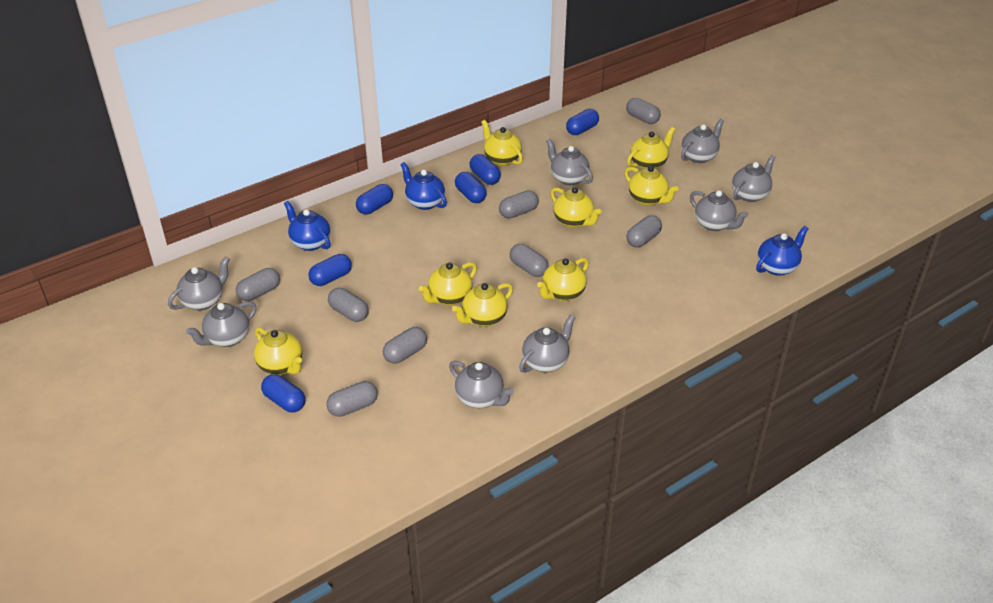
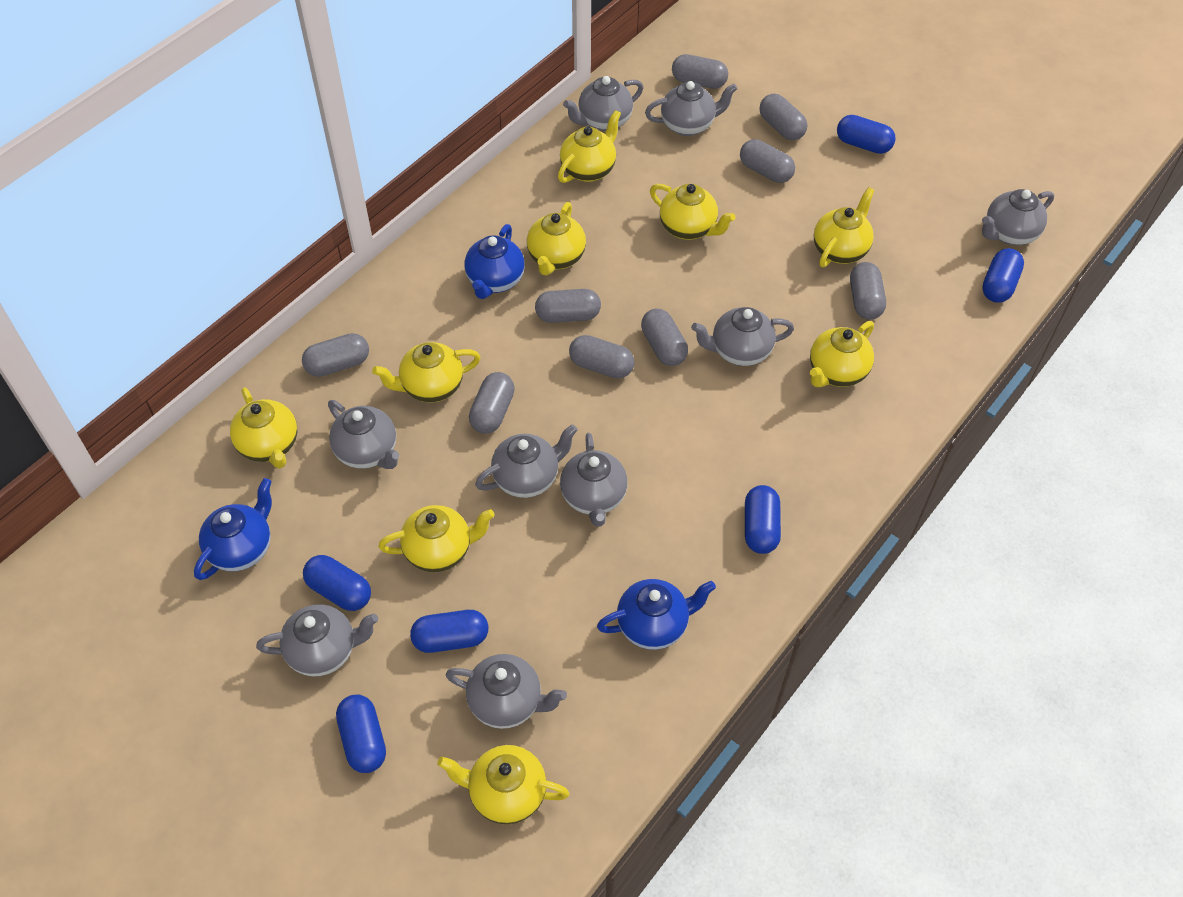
grey capsule: 8 -> 9
grey teapot: 8 -> 9
yellow teapot: 8 -> 9

